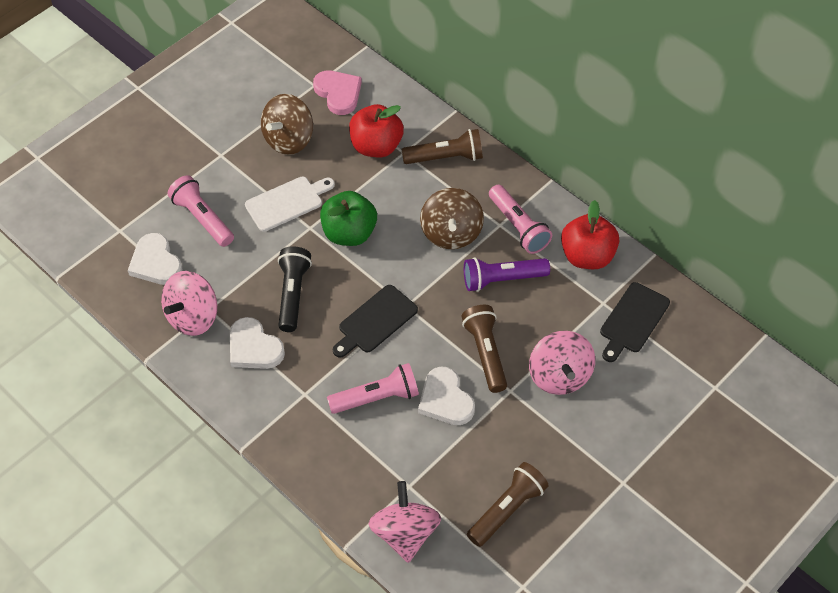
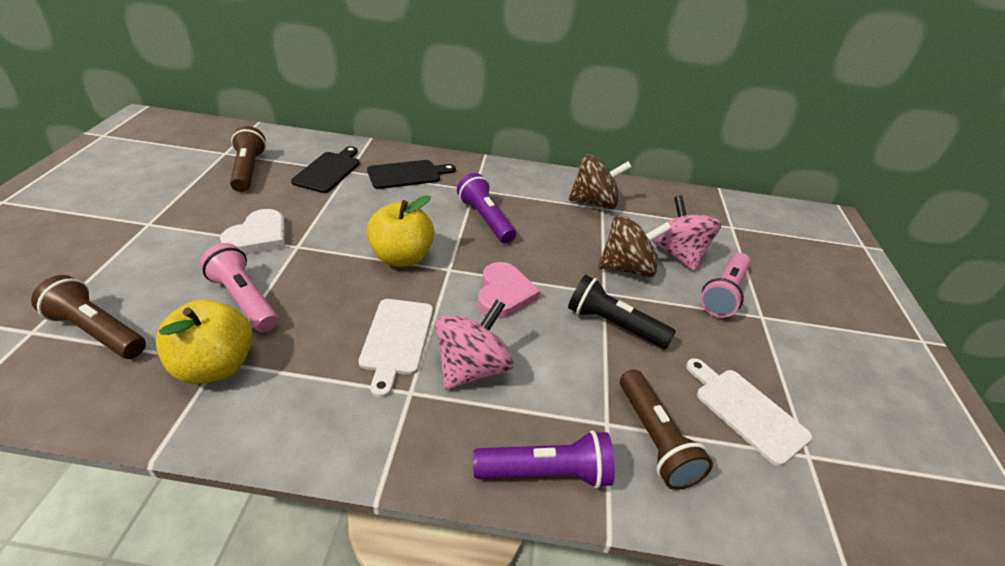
green apple: 1 -> 0
pink flashlight: 3 -> 2
pink spinning top: 3 -> 2
purple flashlight: 1 -> 2
red apple: 2 -> 0
white cutting board: 1 -> 2
white heart: 3 -> 1
yellow apple: 0 -> 2

